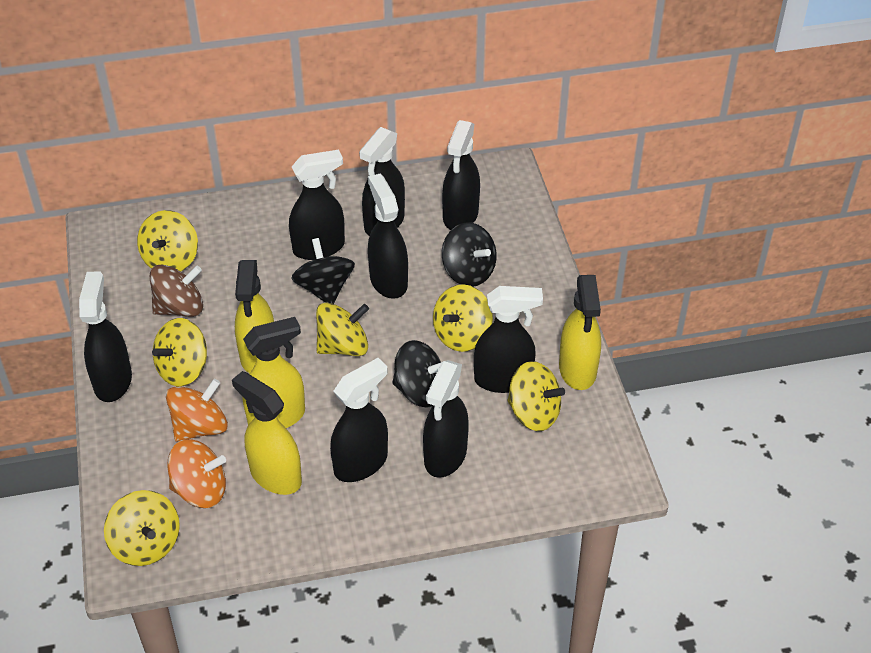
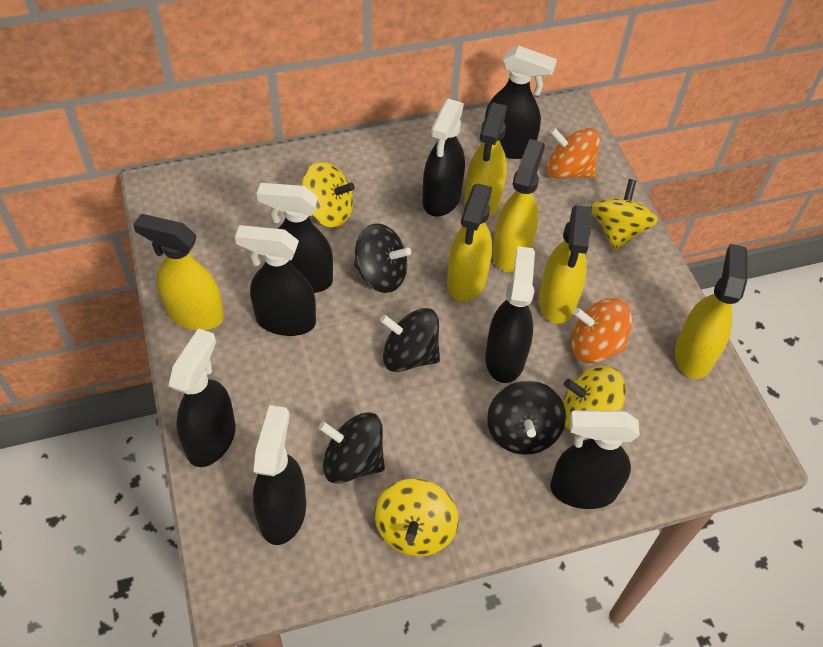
black spinning top: 3 -> 4
brown spinning top: 1 -> 0
yellow spinning top: 6 -> 4
yellow spray bottle: 4 -> 6

